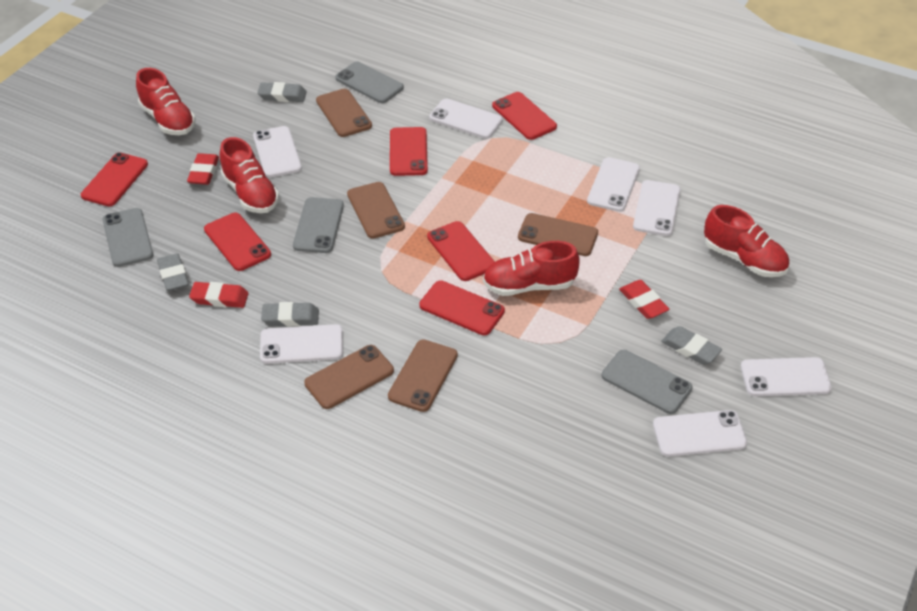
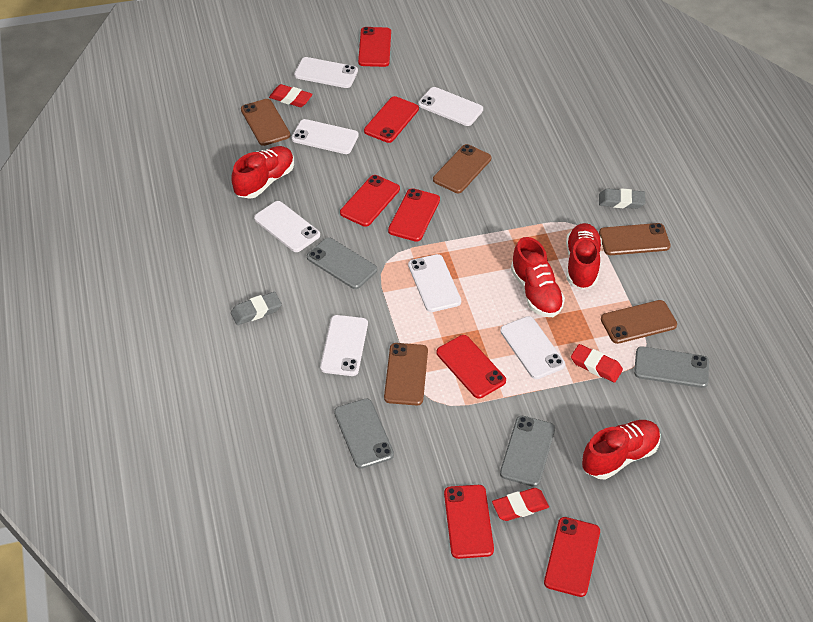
grey eraser: 4 -> 2
red phone: 6 -> 7

